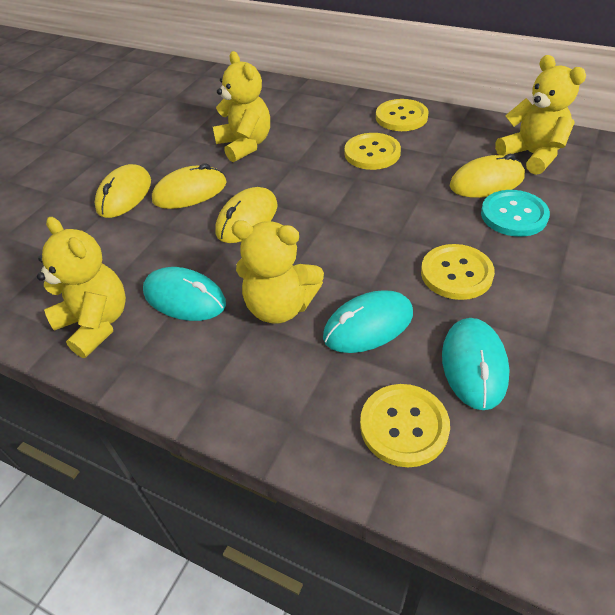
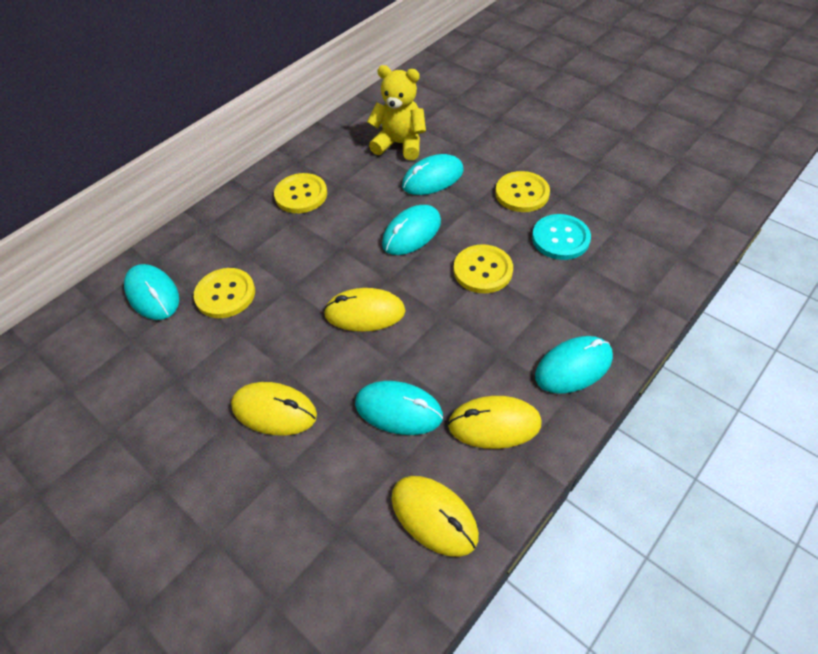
turquoise mouse: 3 -> 5
yellow teddy bear: 4 -> 1

